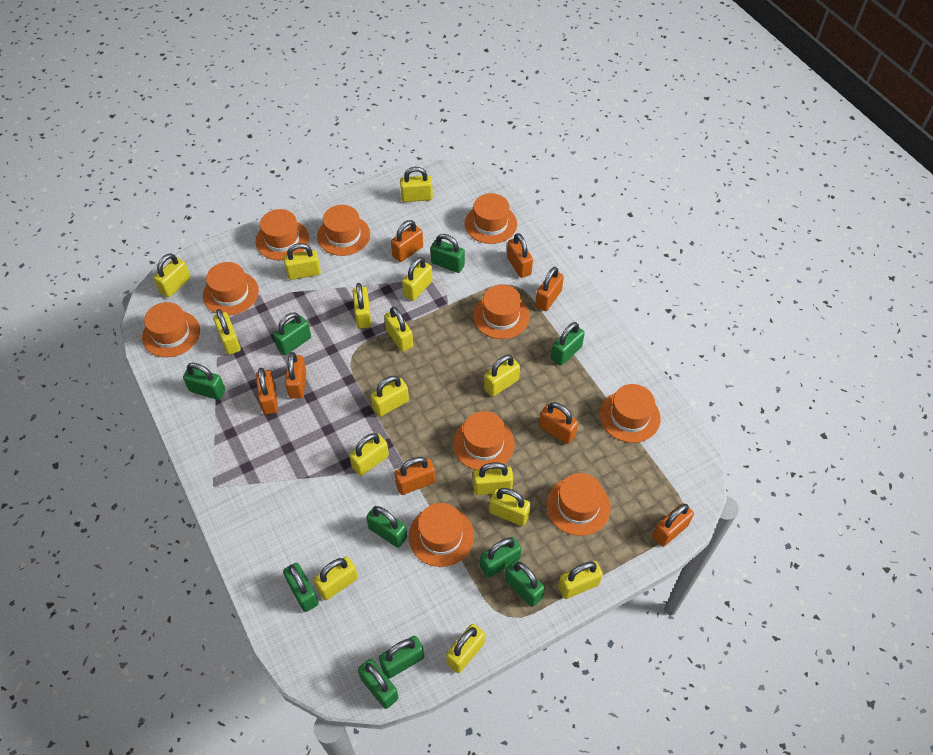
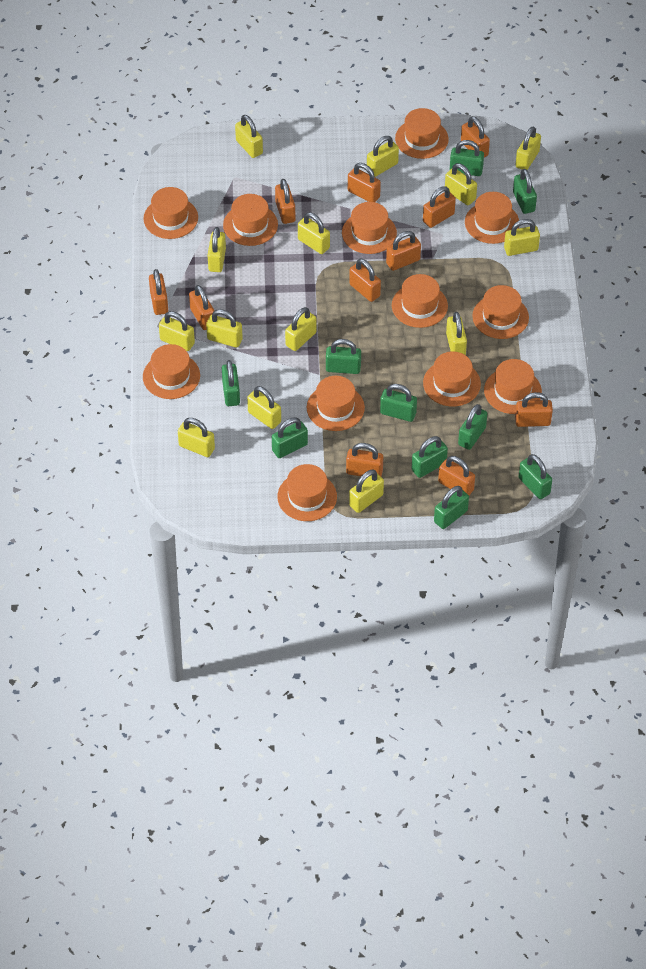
orange hat: 10 -> 12
orange padlock: 8 -> 11
yellow padlock: 15 -> 14

